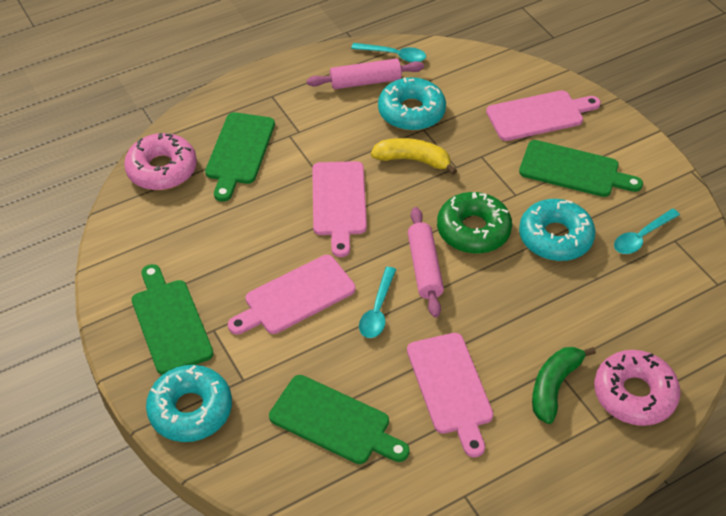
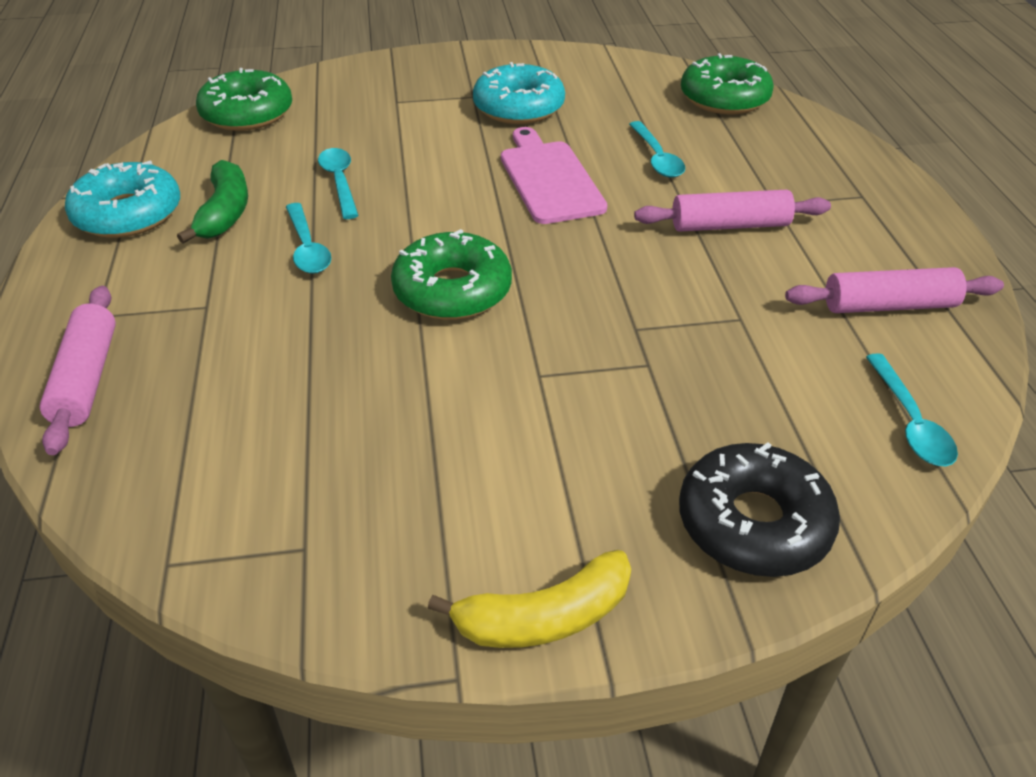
black donut: 0 -> 1
green cutting board: 4 -> 0
green donut: 1 -> 3
pink cutting board: 4 -> 1
pink donut: 2 -> 0
pink rolling pin: 2 -> 3
turquoise donut: 3 -> 2
turquoise spoon: 3 -> 4

